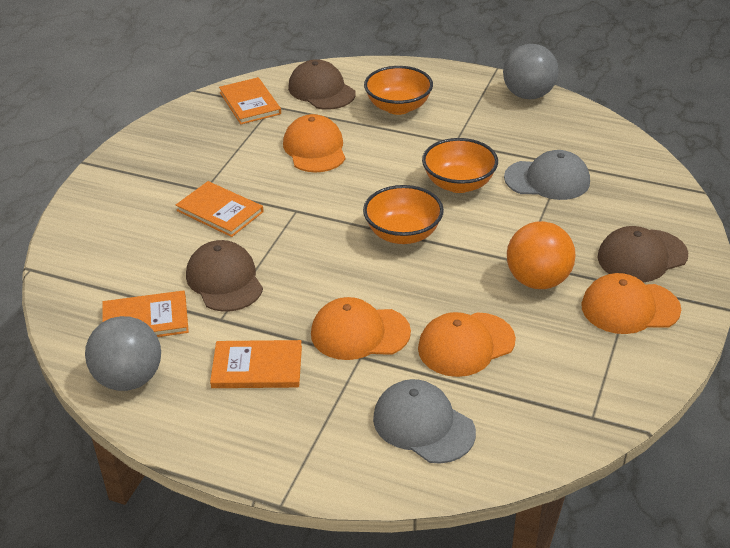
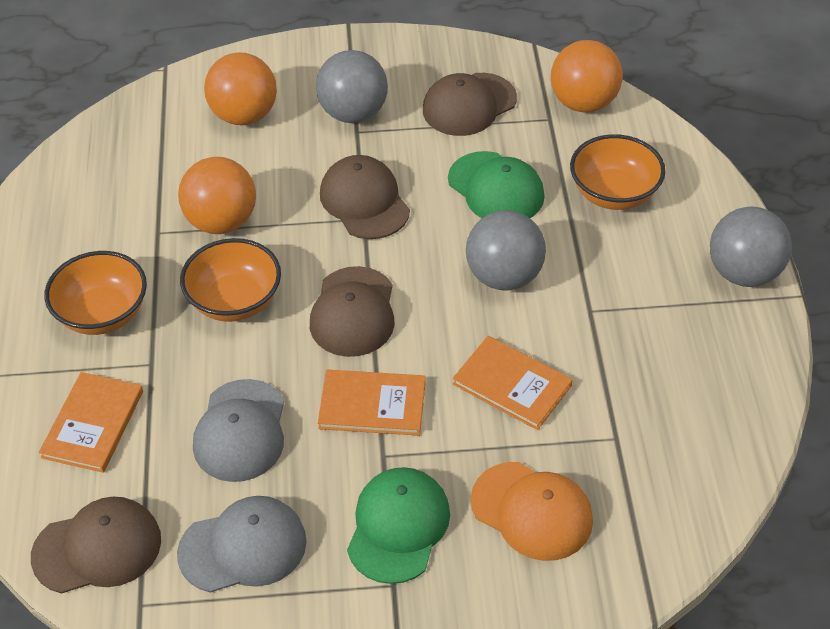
brown cap: 3 -> 4
green cap: 0 -> 2
grey ball: 2 -> 3
orange ball: 1 -> 3
orange book: 4 -> 3
orange cap: 4 -> 1

